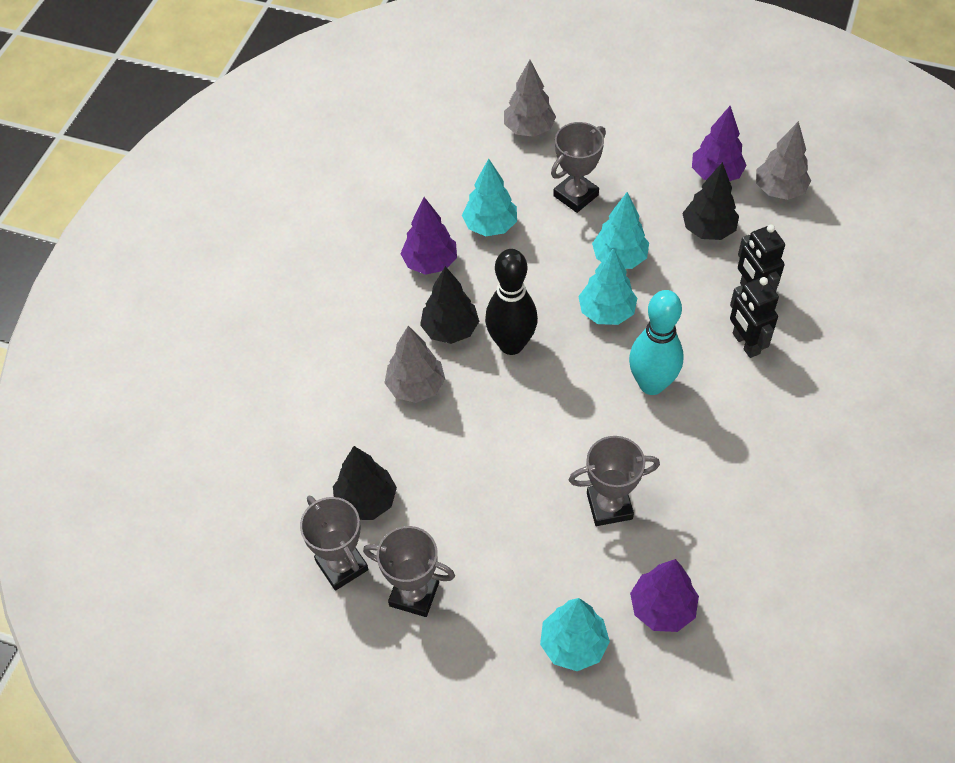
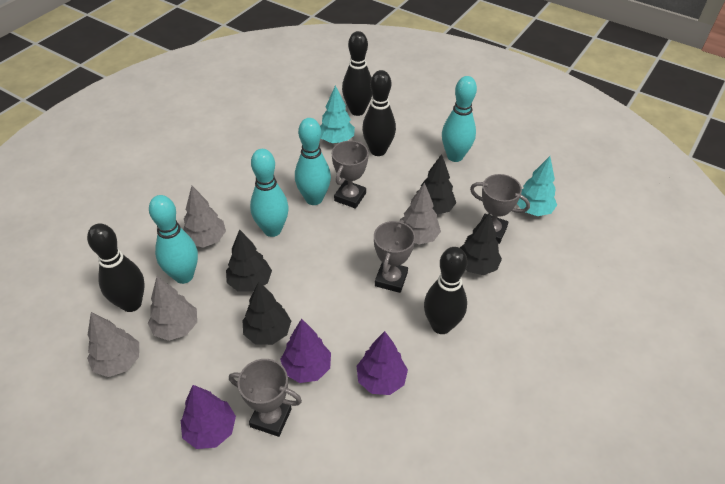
black bowling pin: 1 -> 4
black robot: 2 -> 0
black tree: 3 -> 4
grey tree: 3 -> 4
turquoise bowling pin: 1 -> 4
turquoise tree: 4 -> 2

